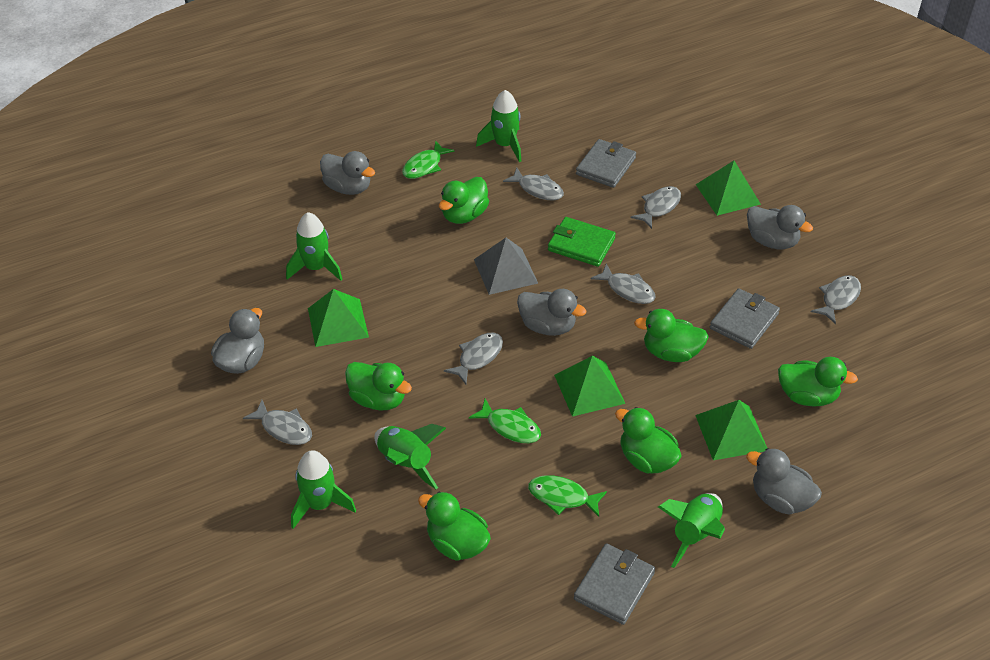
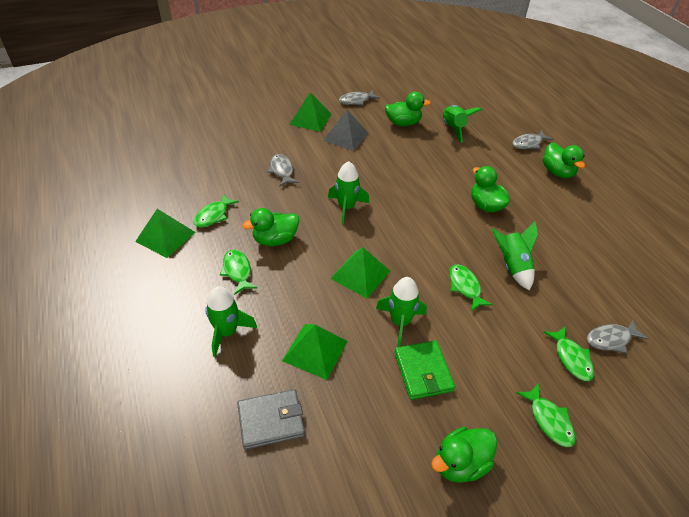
green duck: 6 -> 5
green fish: 3 -> 5
grey duck: 5 -> 0
grey fish: 6 -> 4
grey wallet: 3 -> 1

